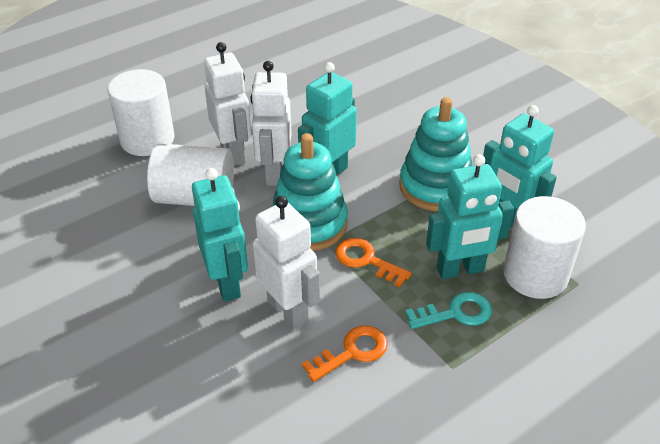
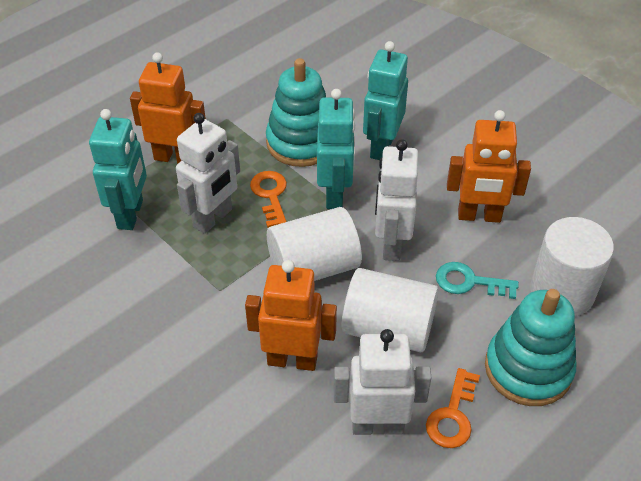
orange robot: 0 -> 3
turquoise robot: 4 -> 3

